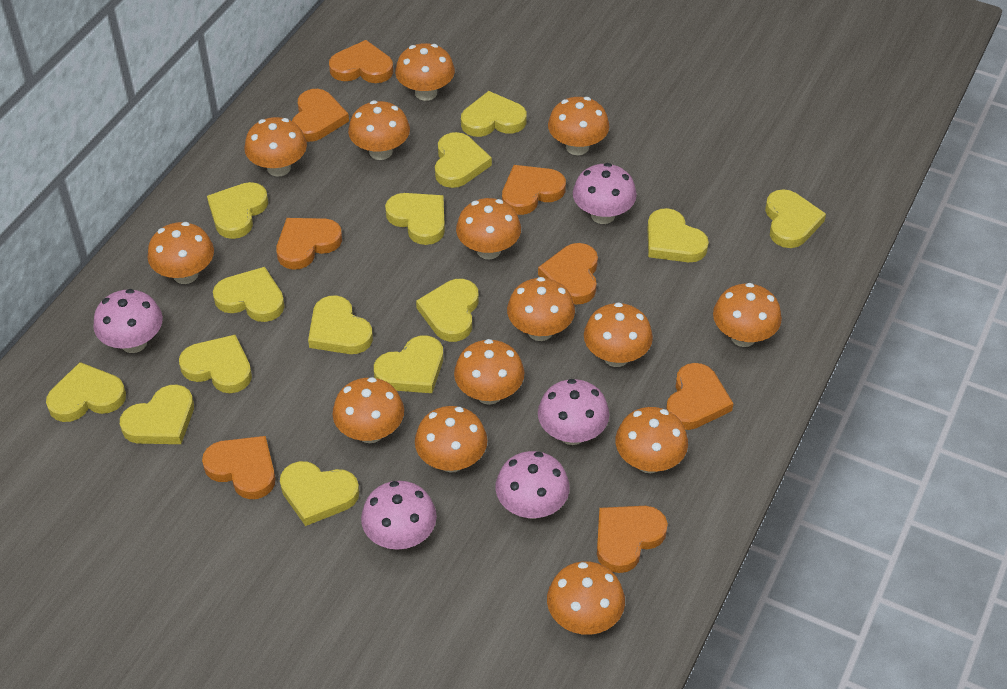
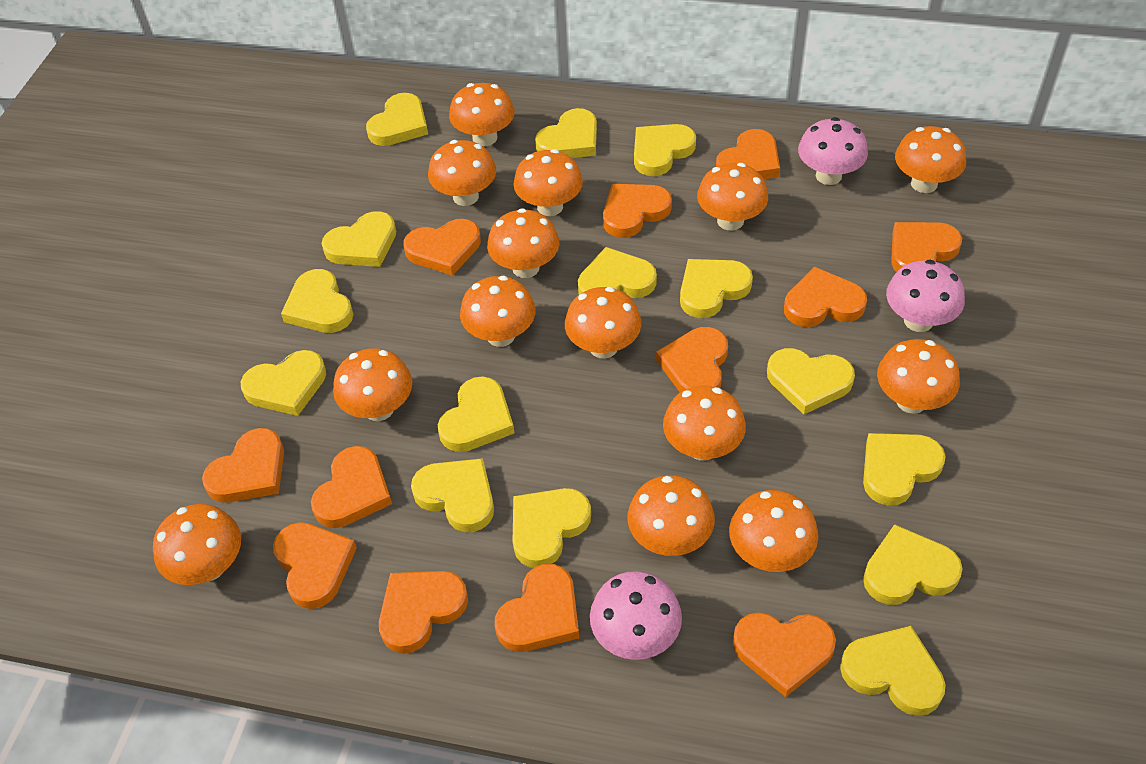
orange heart: 8 -> 12
pink mushroom: 5 -> 3
yellow heart: 14 -> 15

